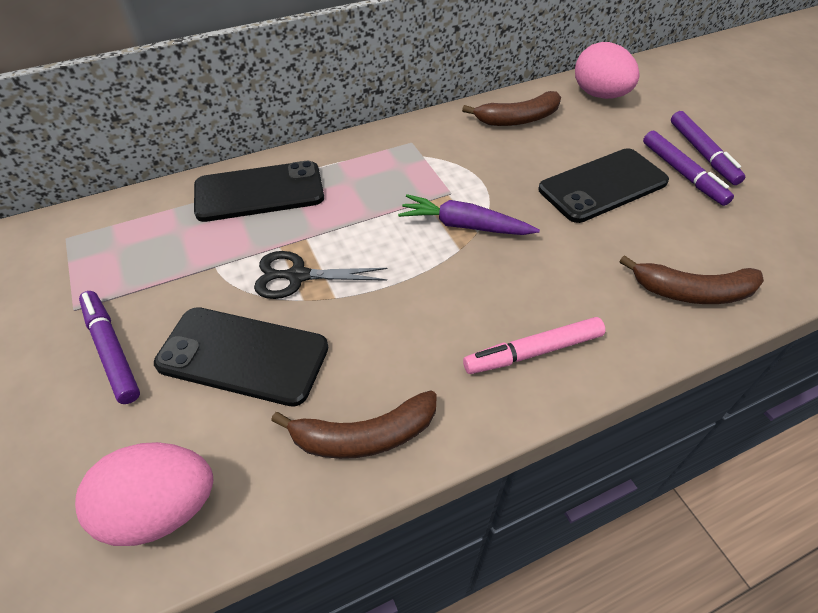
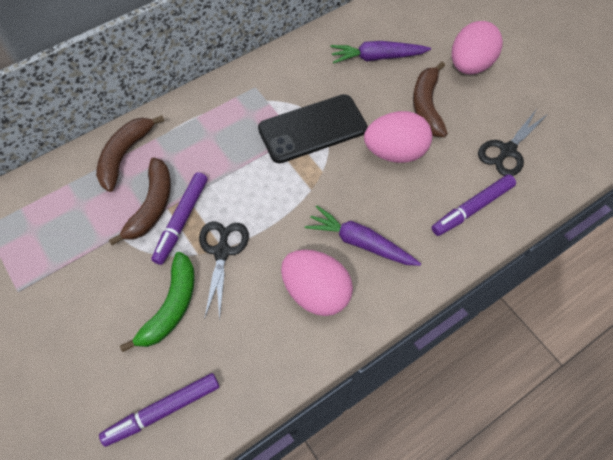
black phone: 3 -> 1
black scissors: 1 -> 2
green banana: 0 -> 1
pink egg: 2 -> 3
pink marker: 1 -> 0
purple carrot: 1 -> 2

